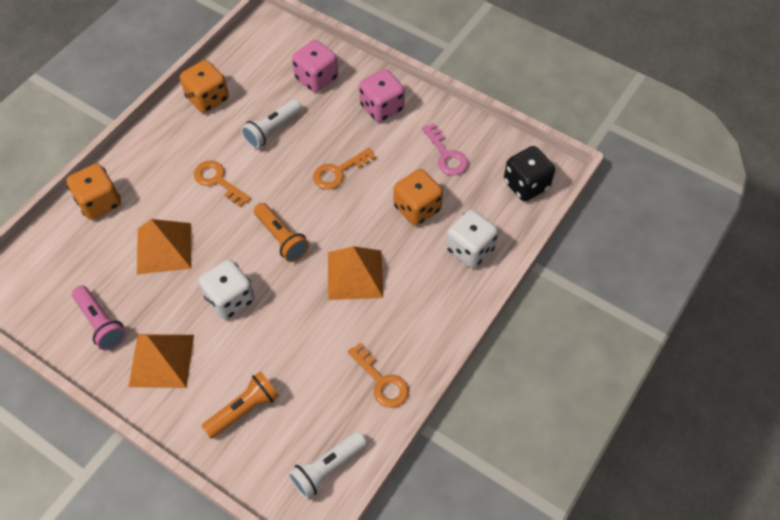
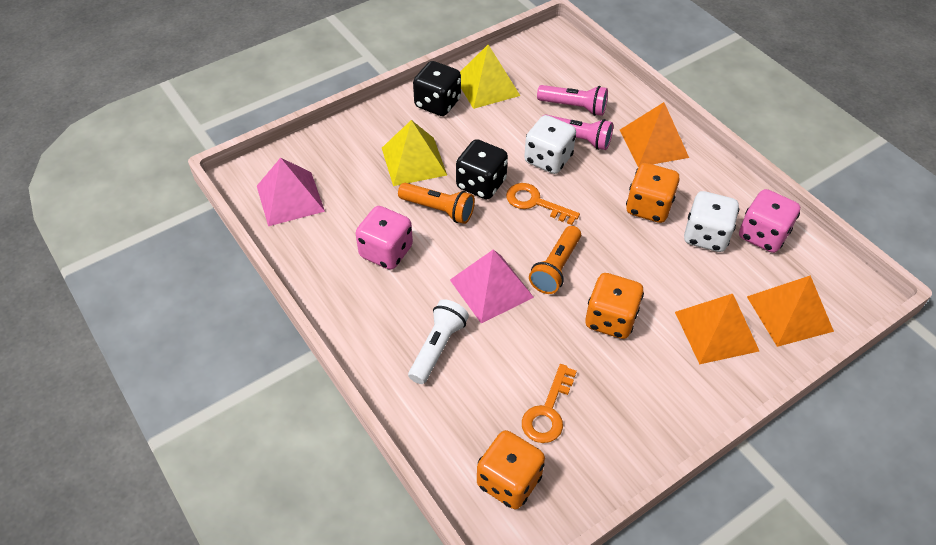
black dice: 1 -> 2
orange key: 3 -> 2
pink flashlight: 1 -> 2
pink key: 1 -> 0
pink pyramid: 0 -> 2
white flashlight: 2 -> 1
yellow pyramid: 0 -> 2

